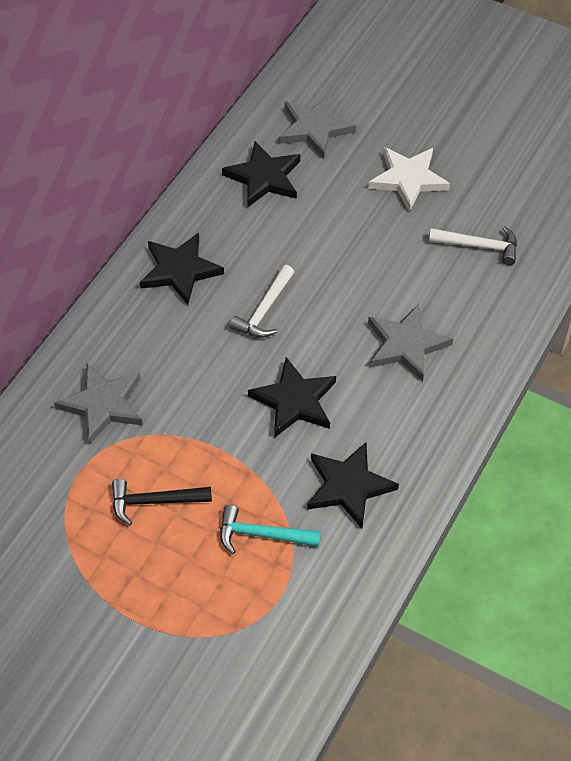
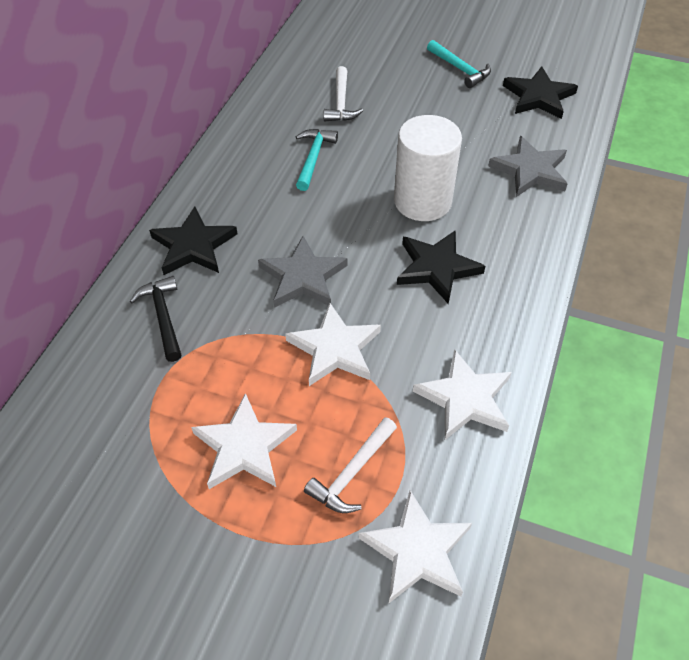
black star: 4 -> 3
grey star: 3 -> 2
turquoise hammer: 1 -> 2
white cylinder: 0 -> 1
white star: 1 -> 4

